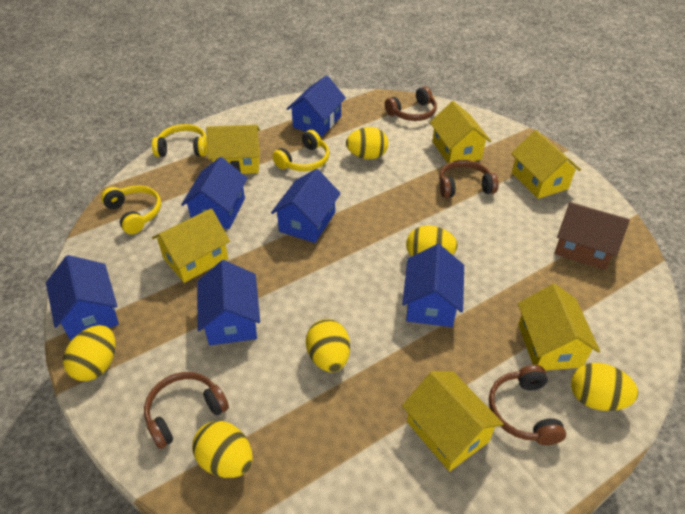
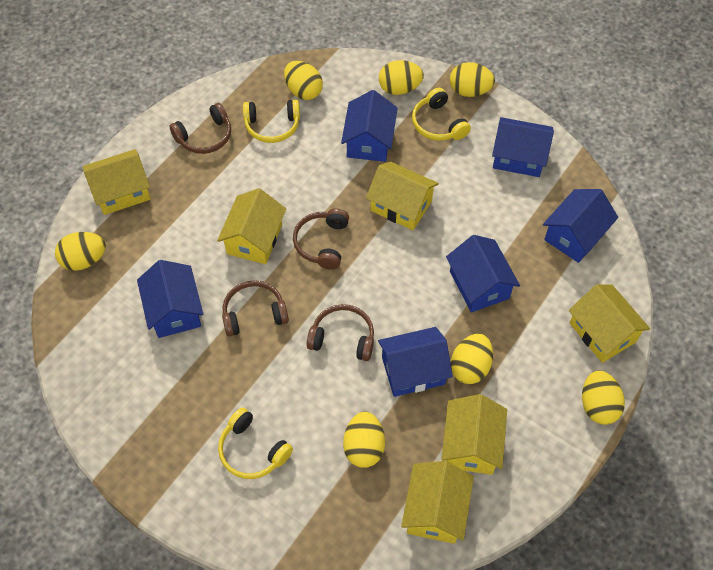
brown house: 1 -> 0
yellow egg: 6 -> 7

